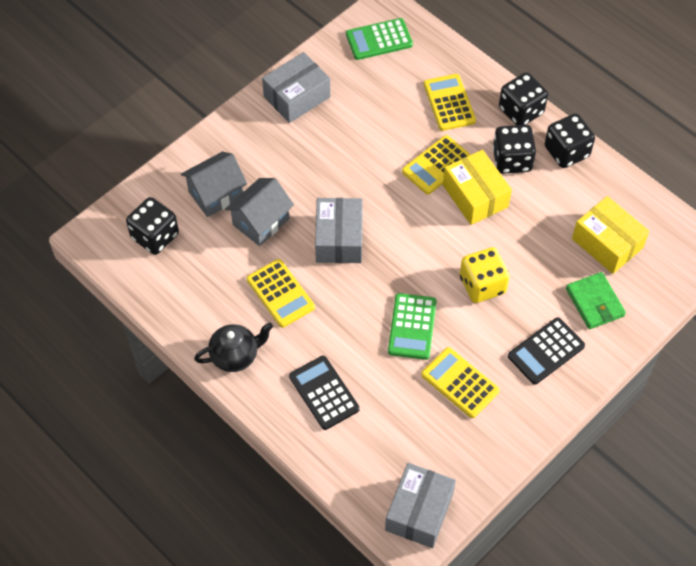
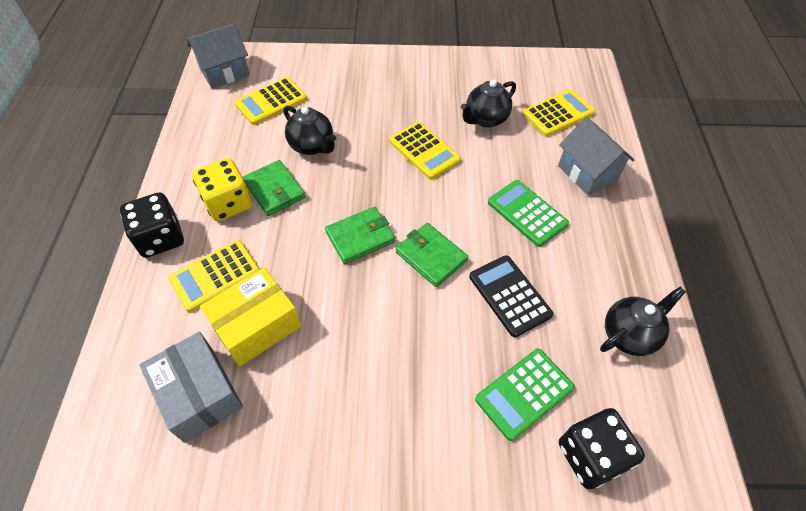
black calculator: 2 -> 1
black dice: 4 -> 2
black teapot: 1 -> 3
green wallet: 1 -> 3
grey box: 3 -> 1
yellow box: 2 -> 1

